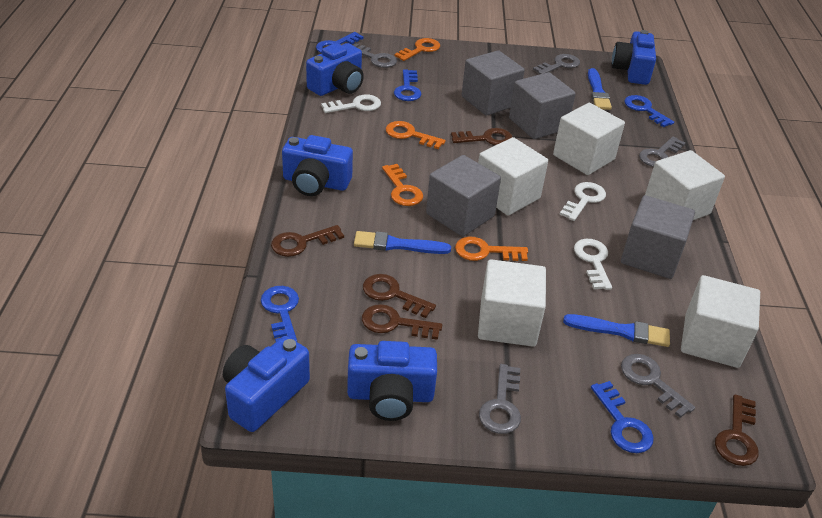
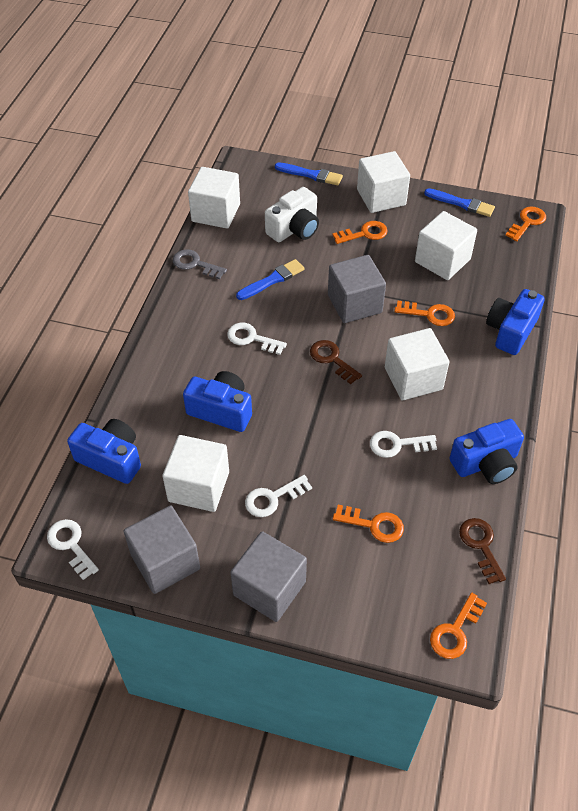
blue camera: 5 -> 4
blue key: 5 -> 0
brown key: 5 -> 2
grey cube: 4 -> 3
grey key: 5 -> 1
orange key: 4 -> 5
white camera: 0 -> 1
white key: 3 -> 4

